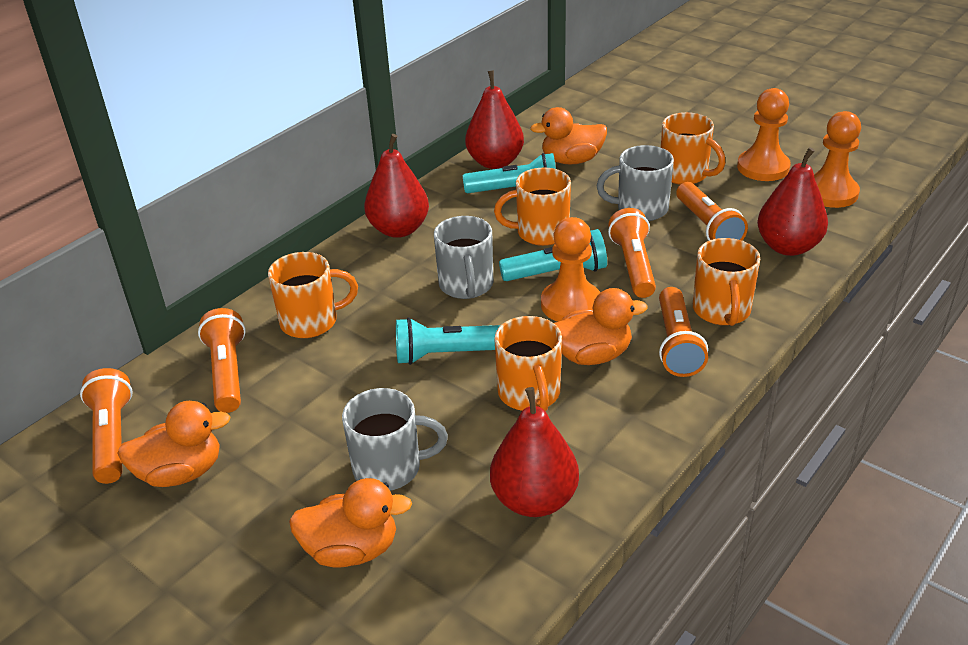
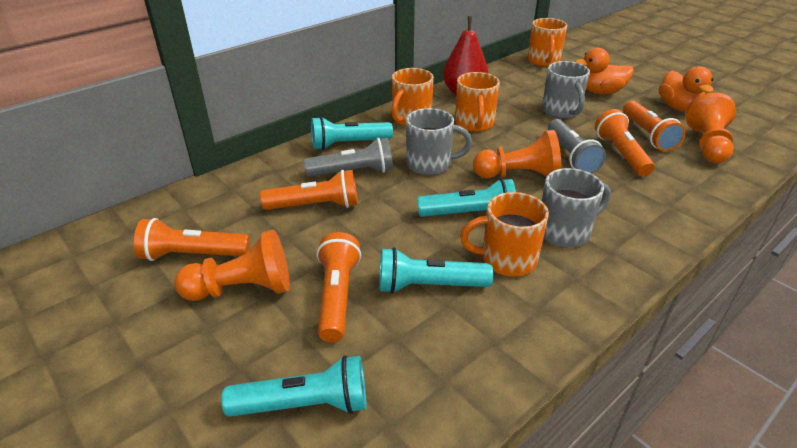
grey flashlight: 0 -> 2
orange duck: 4 -> 2
orange mug: 5 -> 4
red pear: 4 -> 1
turquoise flashlight: 3 -> 4

